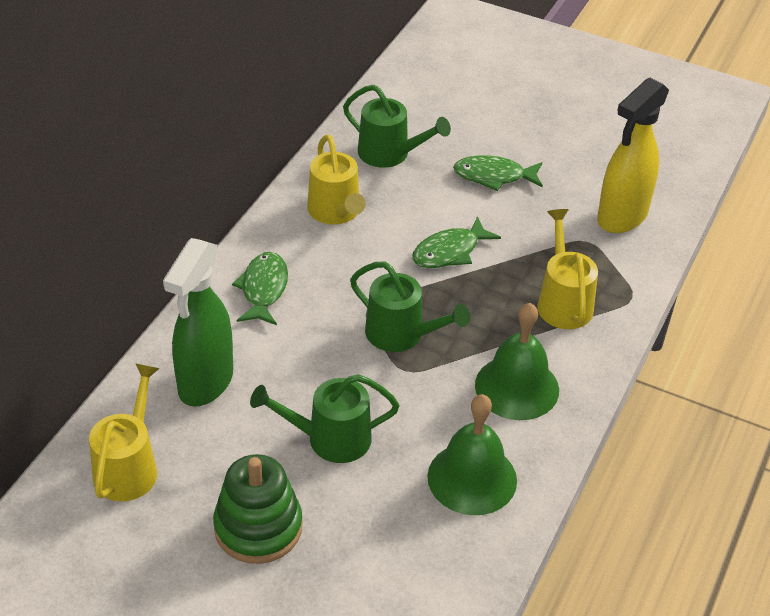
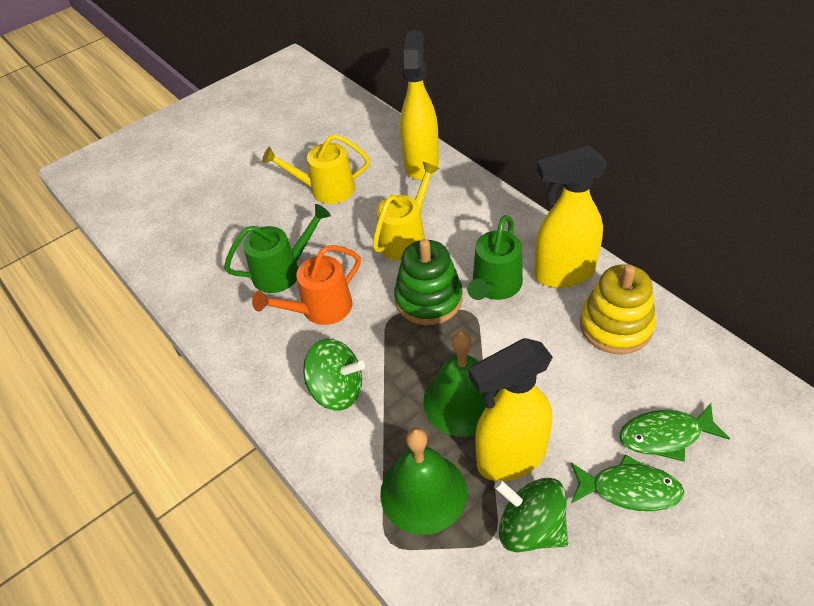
green fish: 3 -> 2
green spinning top: 0 -> 2
green spray bottle: 1 -> 0
green watering can: 3 -> 2
orange watering can: 0 -> 1
yellow spray bottle: 1 -> 3
yellow stacking toy: 0 -> 1
yellow watering can: 3 -> 2

